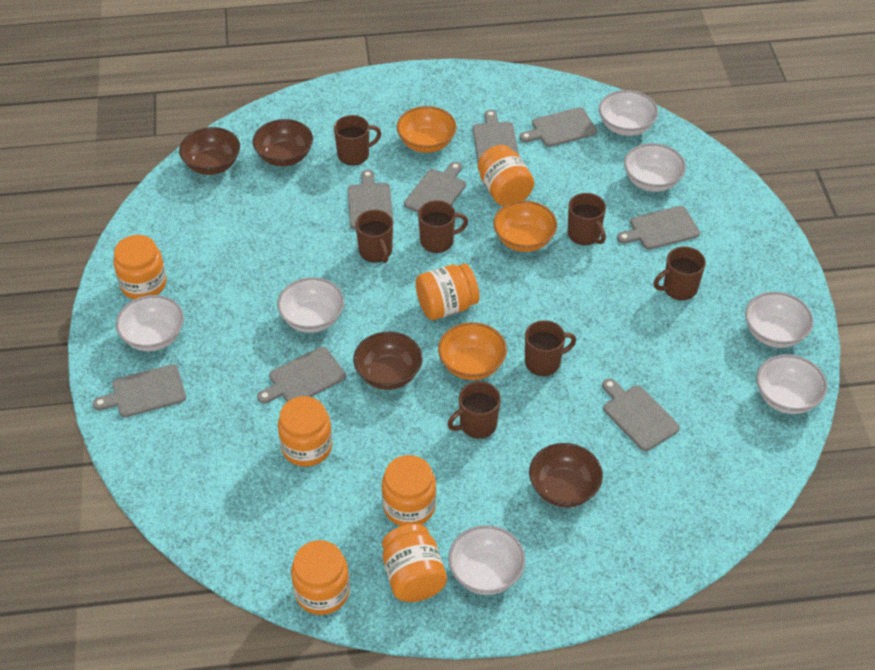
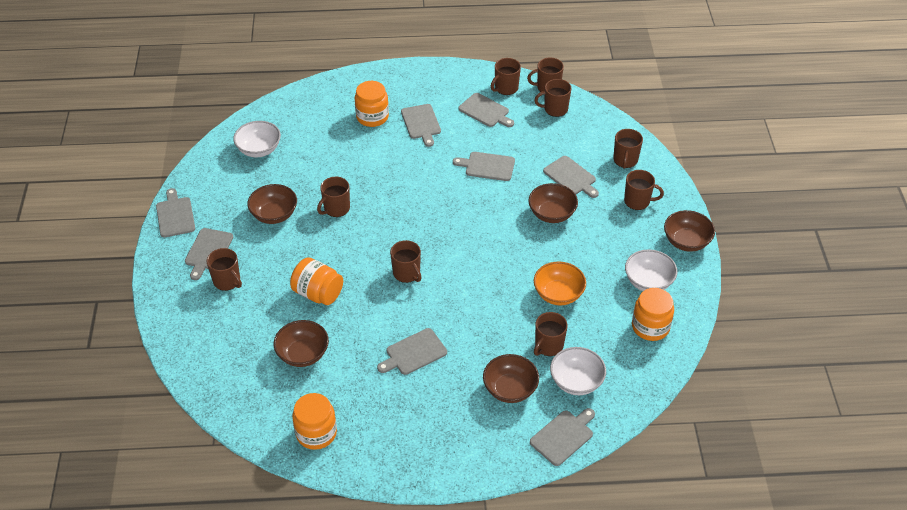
brown bowl: 4 -> 5
brown mug: 7 -> 9
orange bowl: 3 -> 1
orange jar: 7 -> 4
white bowl: 7 -> 3

